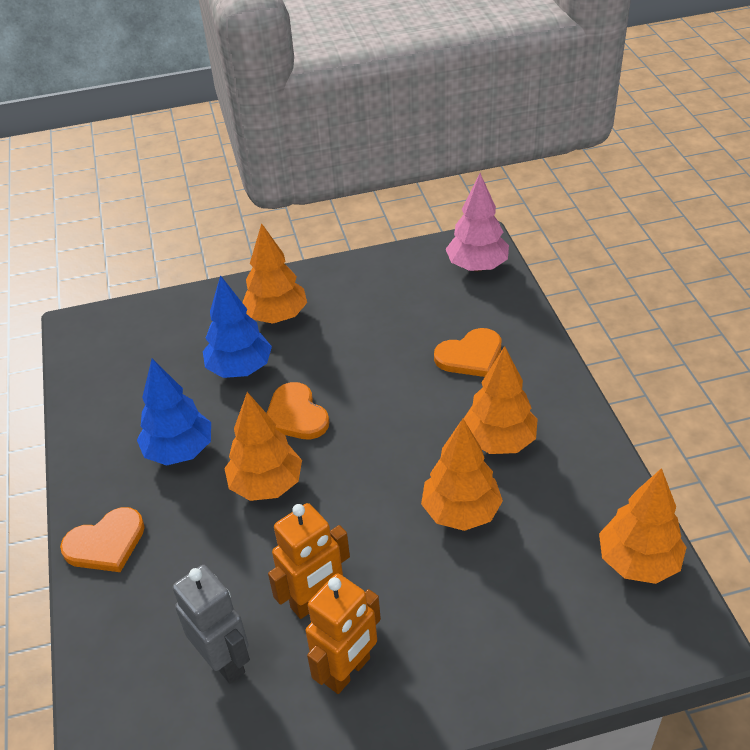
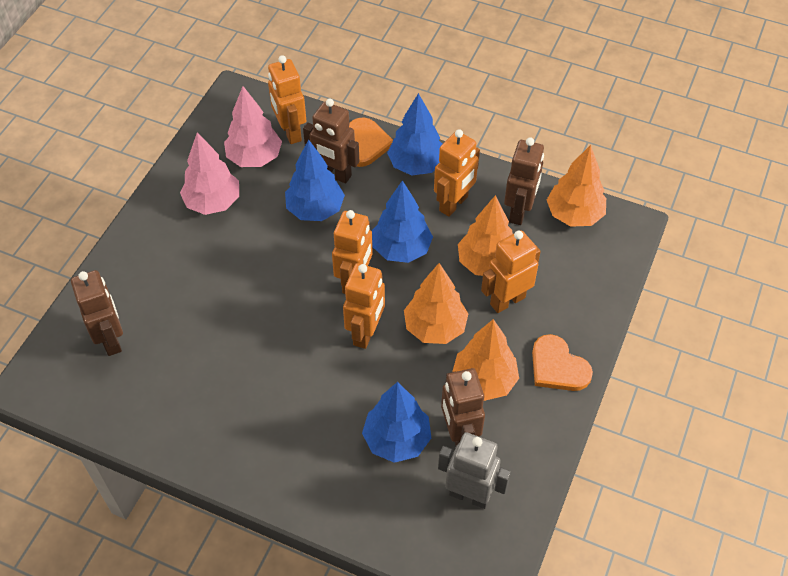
blue tree: 2 -> 4
brown robot: 0 -> 4
orange heart: 3 -> 2
orange robot: 2 -> 5
orange tree: 5 -> 4
pink tree: 1 -> 2

